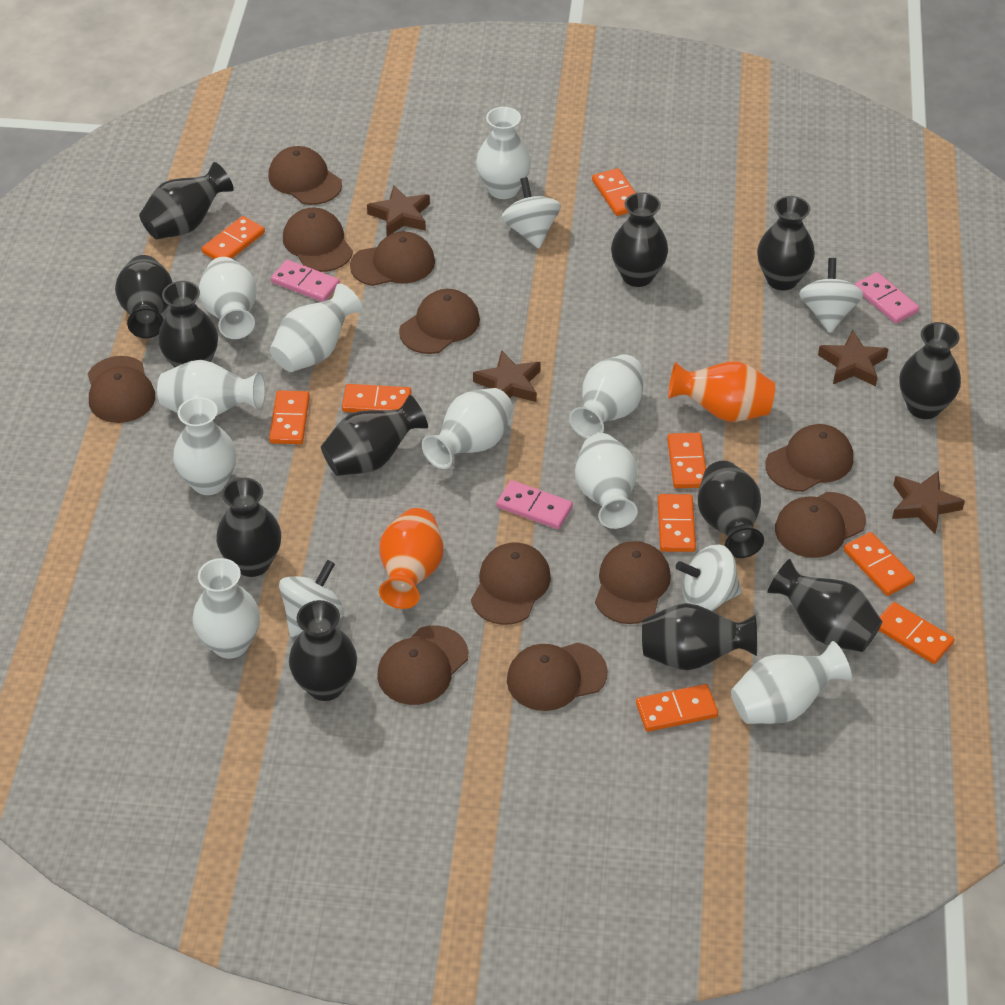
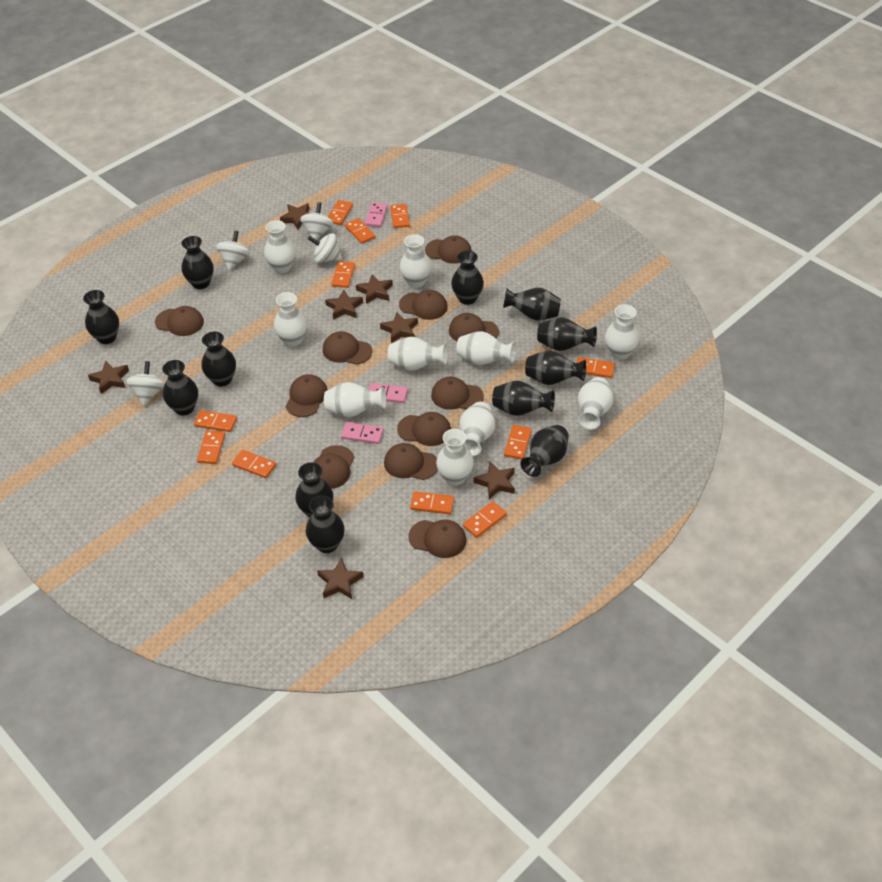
brown star: 4 -> 7
orange domino: 9 -> 11
orange vase: 2 -> 0

